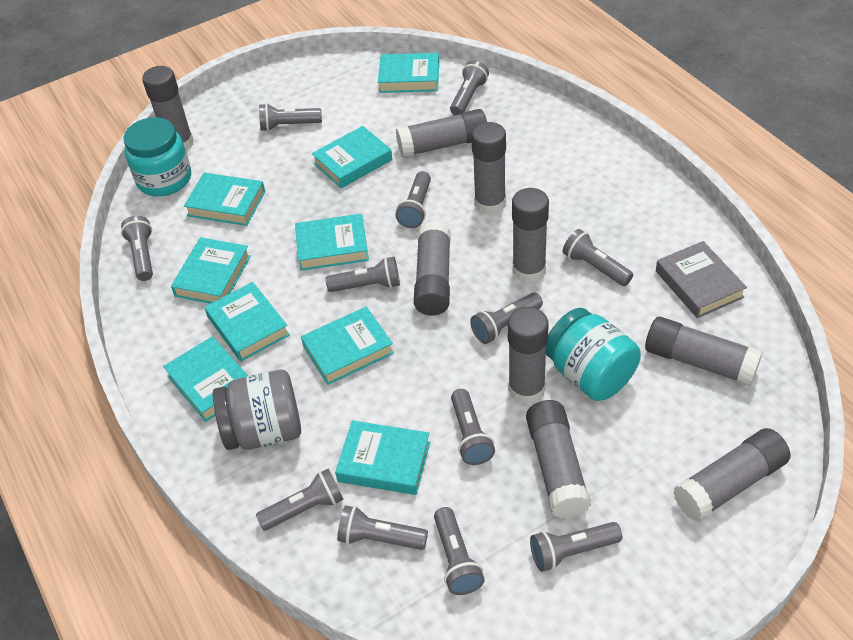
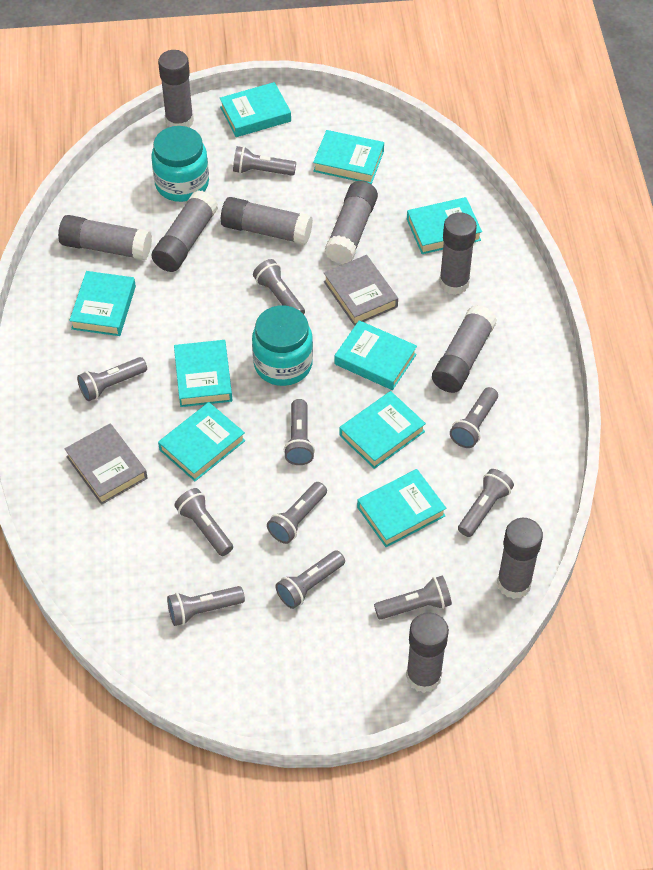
grey book: 1 -> 2
grey flashlight: 12 -> 11
grey jar: 1 -> 0

